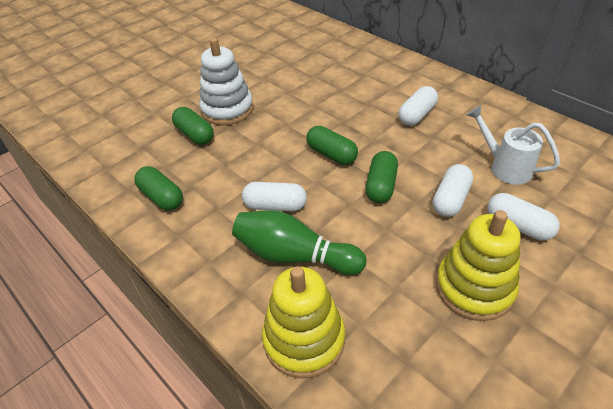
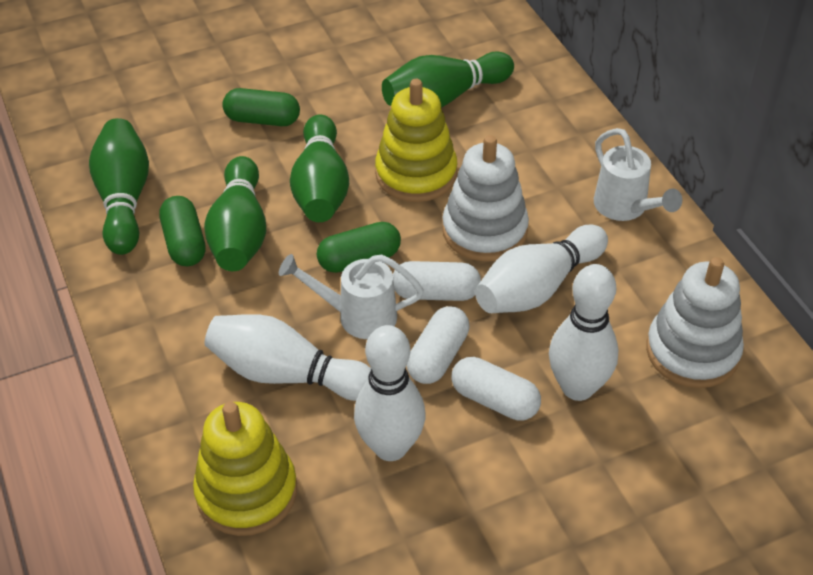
green bowling pin: 1 -> 4
green capsule: 4 -> 3
white bowling pin: 0 -> 4
white capsule: 4 -> 3
white stacking toy: 1 -> 2
white watering can: 1 -> 2

